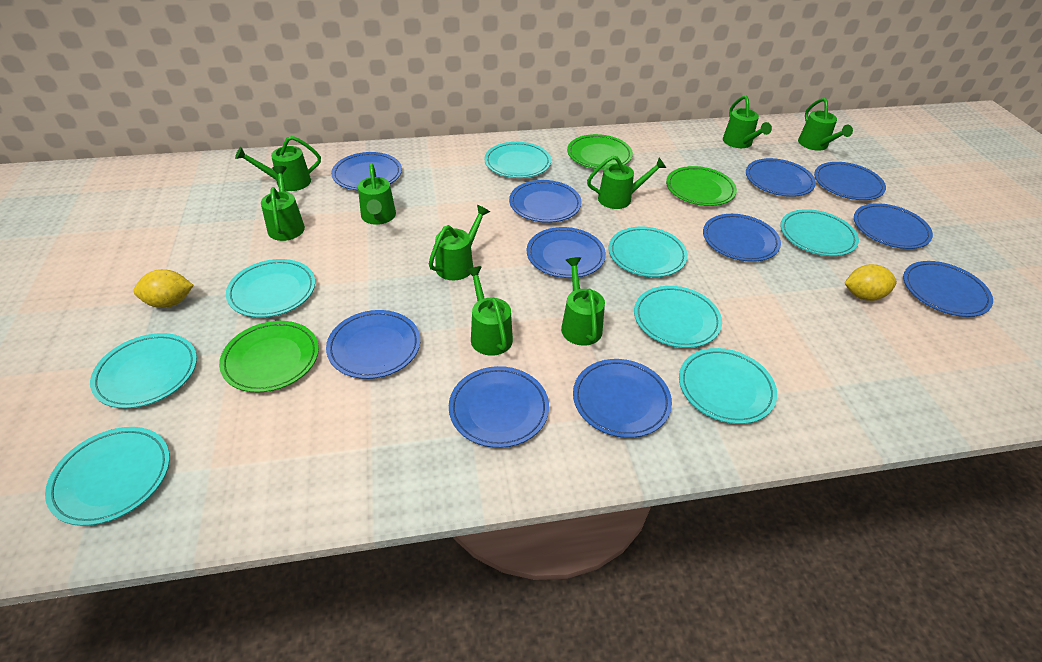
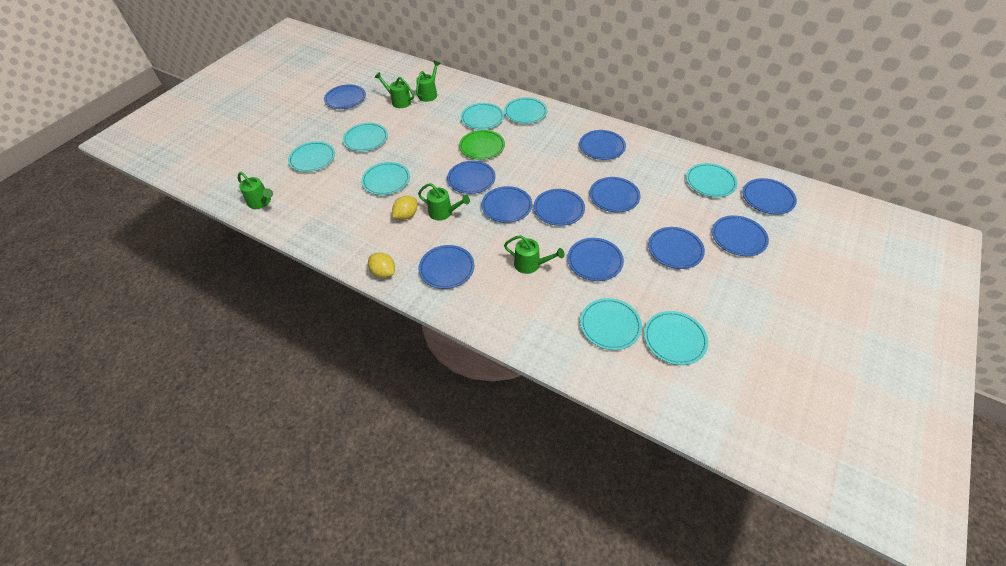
green plate: 3 -> 1
green watering can: 9 -> 5

